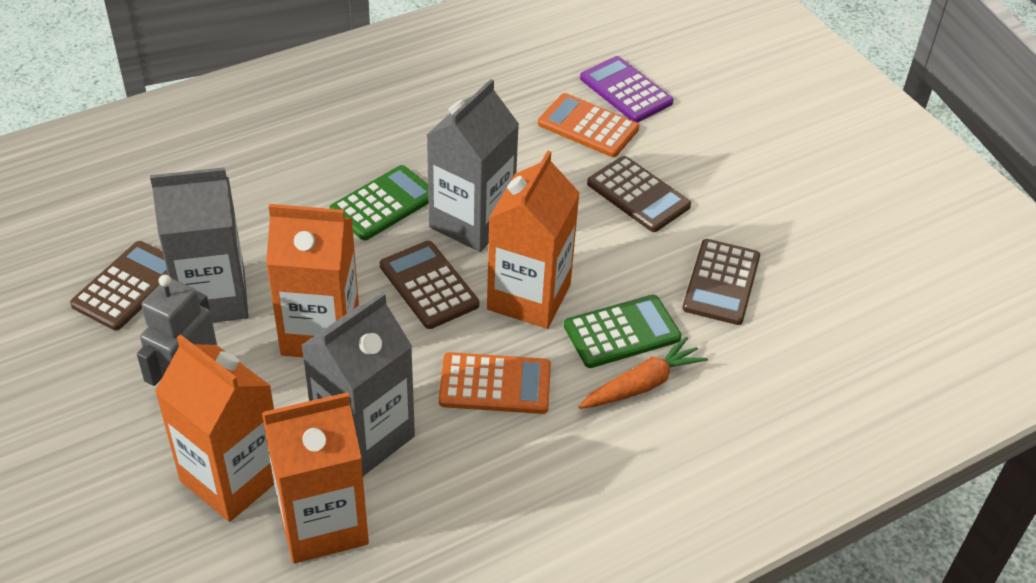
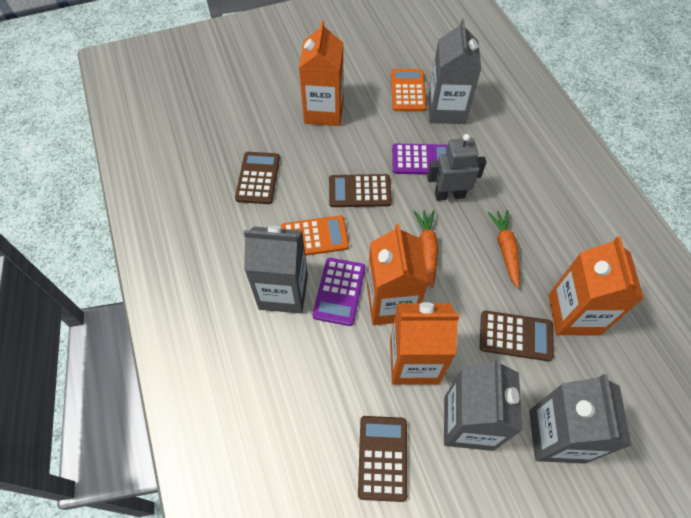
green calculator: 2 -> 0
grey carton: 3 -> 4
orange carrot: 1 -> 2
purple calculator: 1 -> 2

